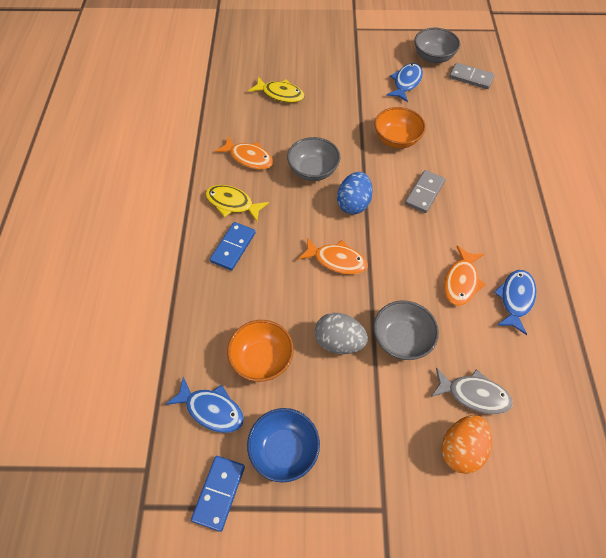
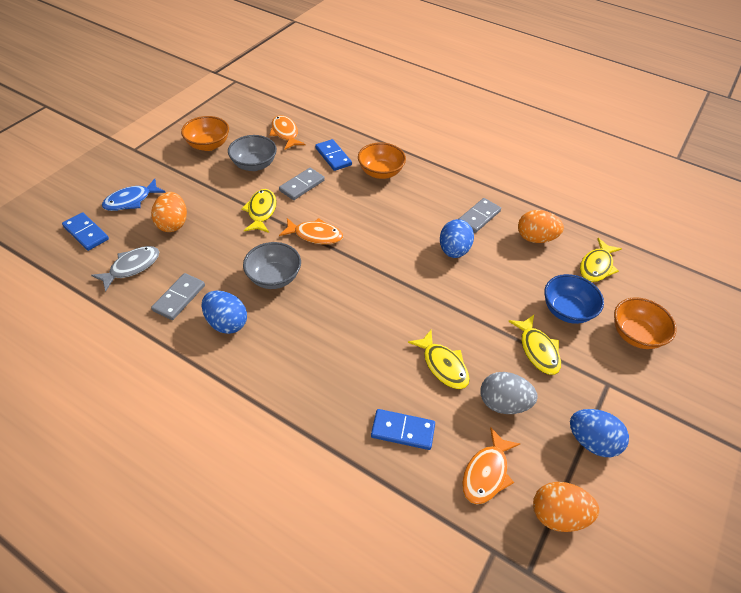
blue domino: 2 -> 3
blue egg: 1 -> 3
blue fish: 3 -> 1
grey bowl: 3 -> 2
grey domino: 2 -> 3
orange bowl: 2 -> 3
orange egg: 1 -> 3
yellow fish: 2 -> 4

